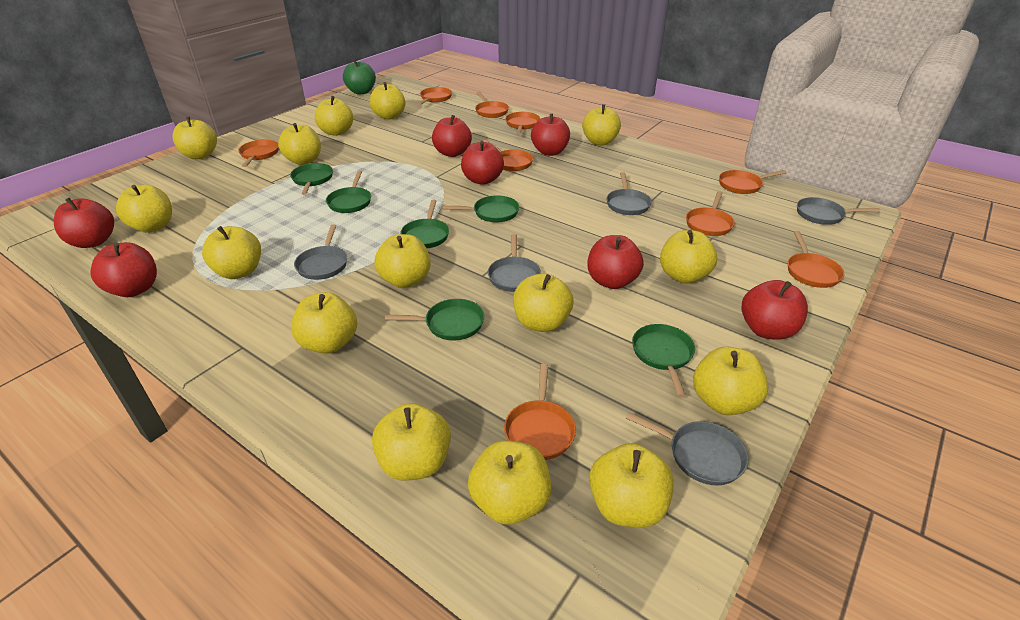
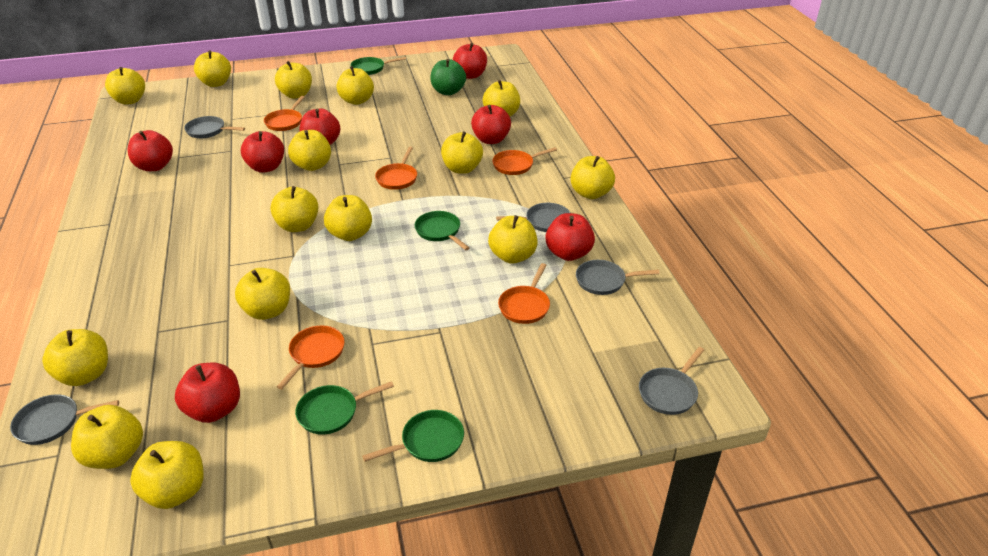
green pan: 6 -> 4
orange pan: 9 -> 5

